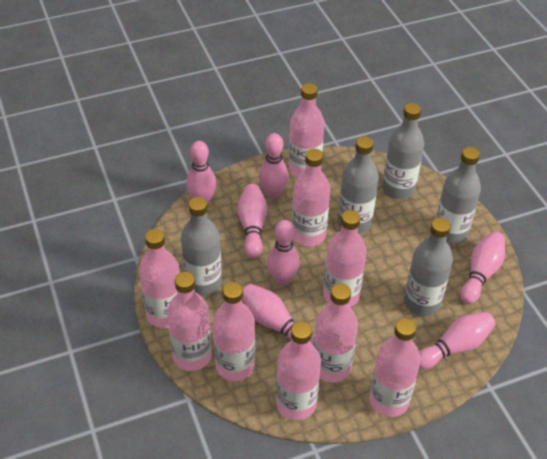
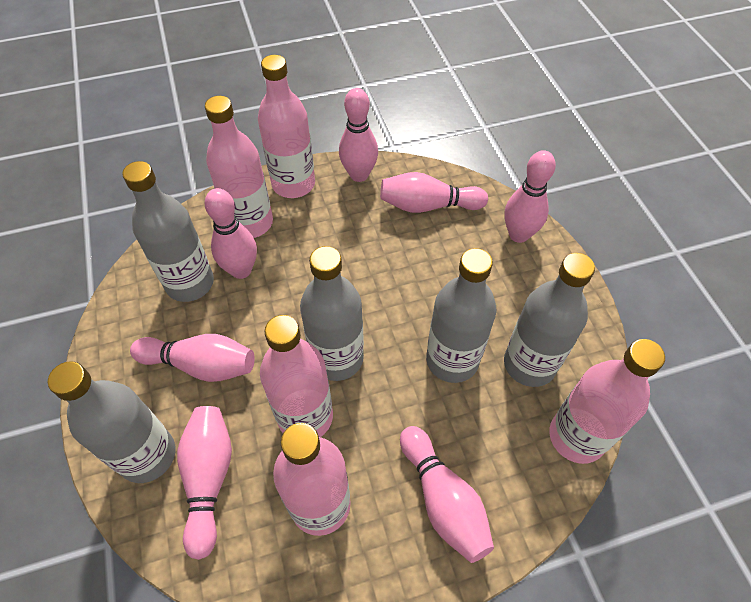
pink bottle: 9 -> 5

